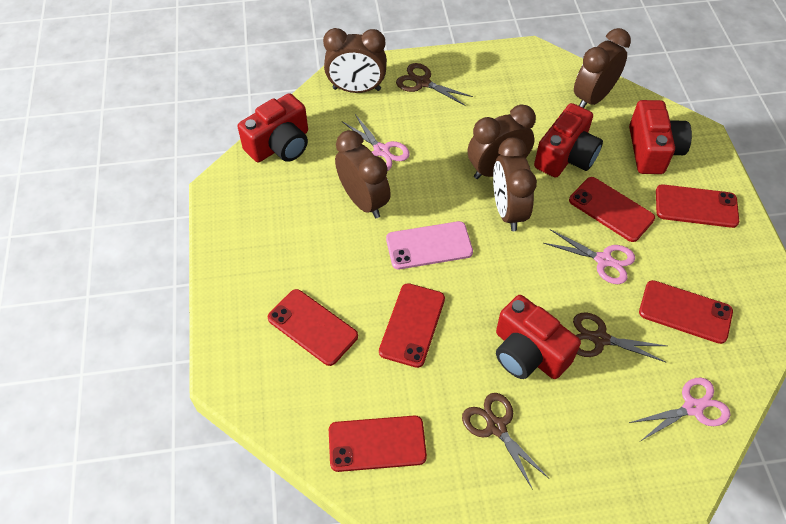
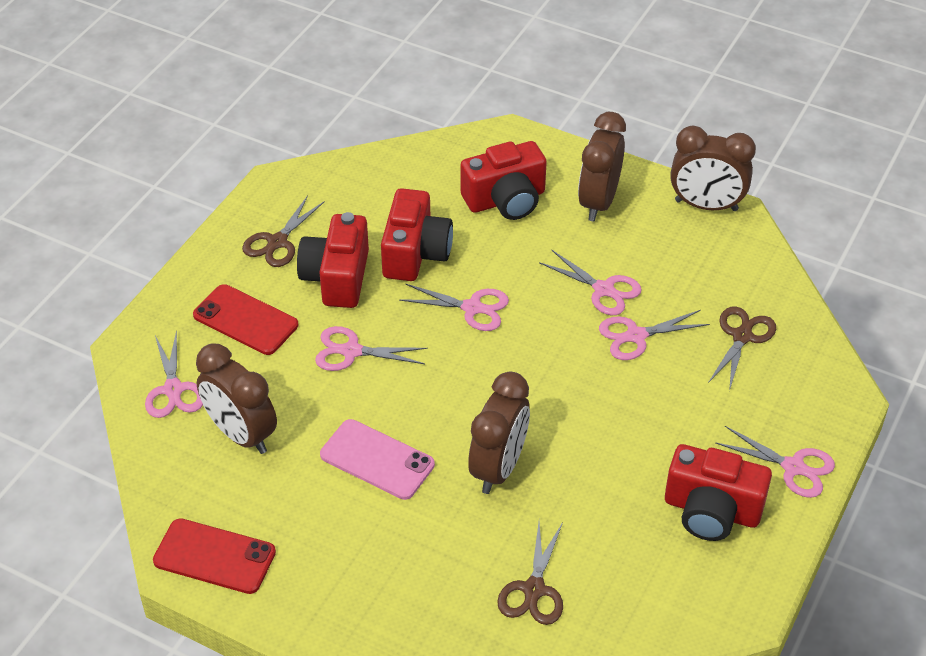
brown clock: 5 -> 4
pink scissors: 3 -> 6
red phone: 6 -> 2

